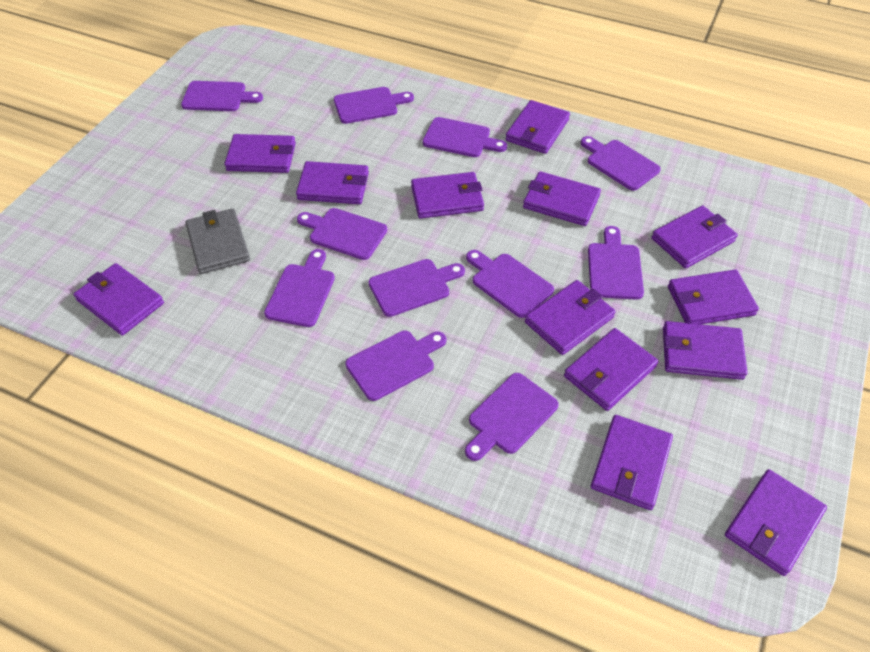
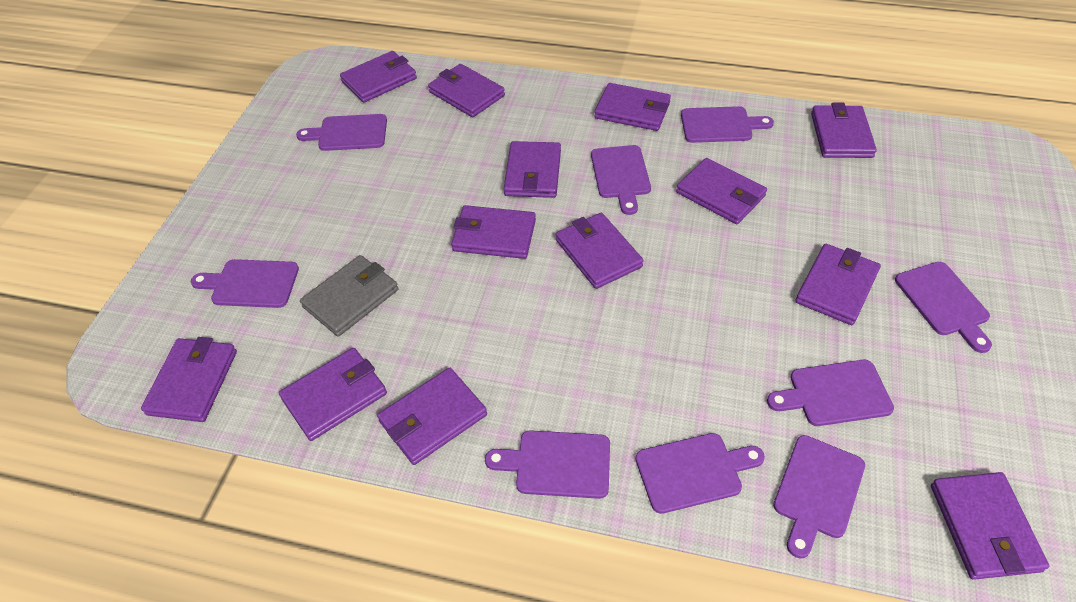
purple cutting board: 11 -> 9

